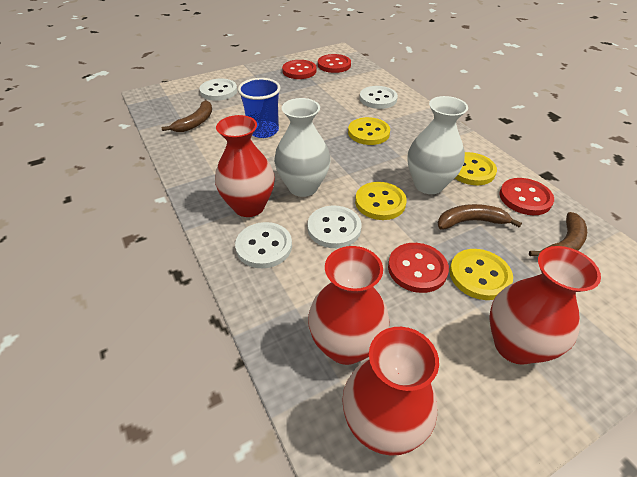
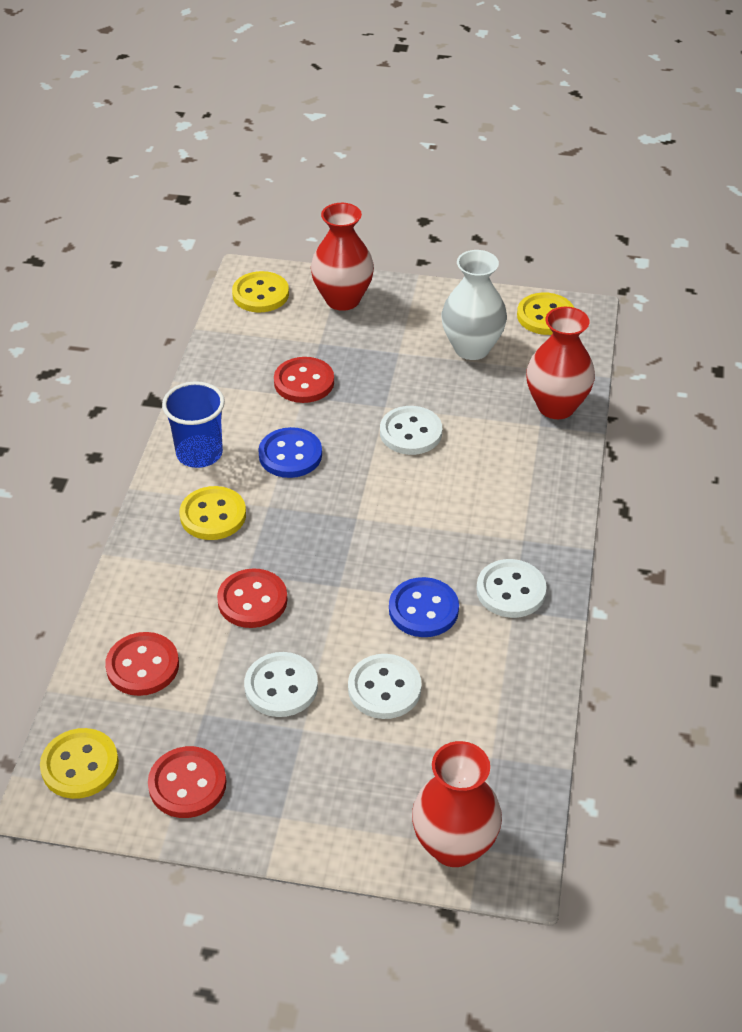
blue button: 0 -> 2
brown banana: 3 -> 0
red vase: 4 -> 3
white vase: 2 -> 1

